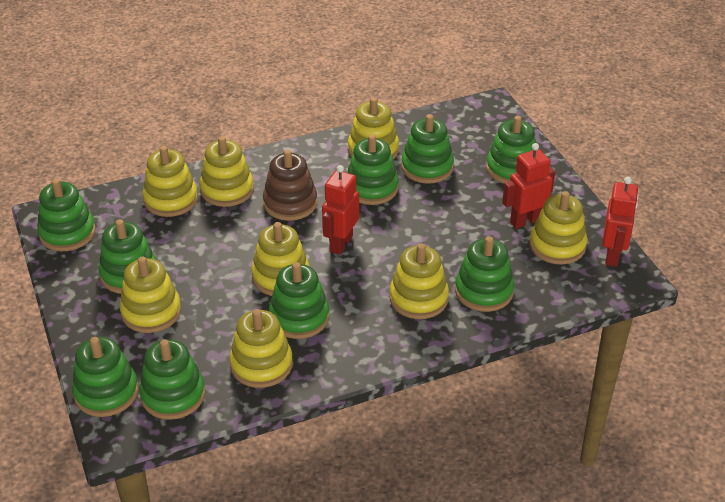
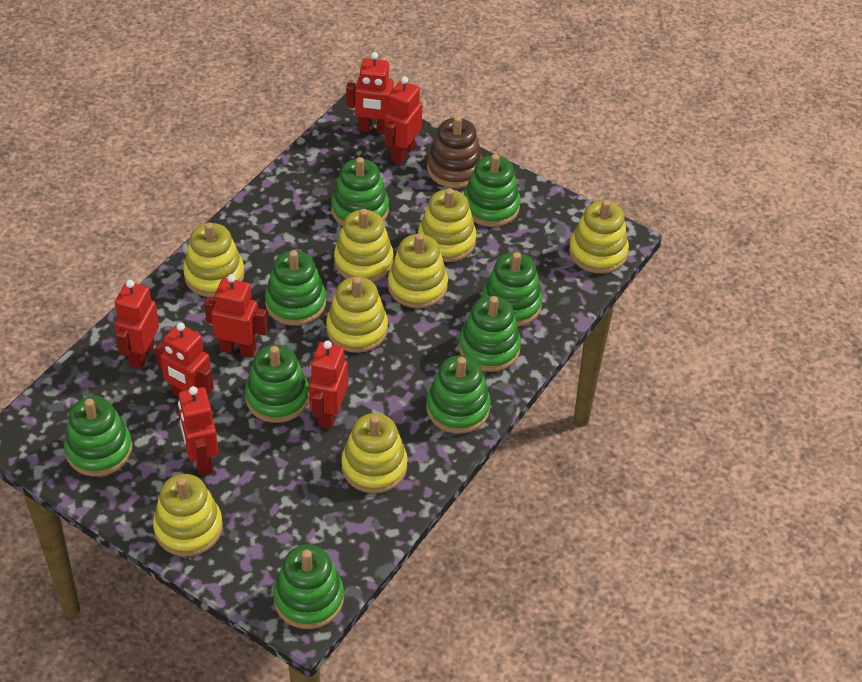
red robot: 3 -> 7

